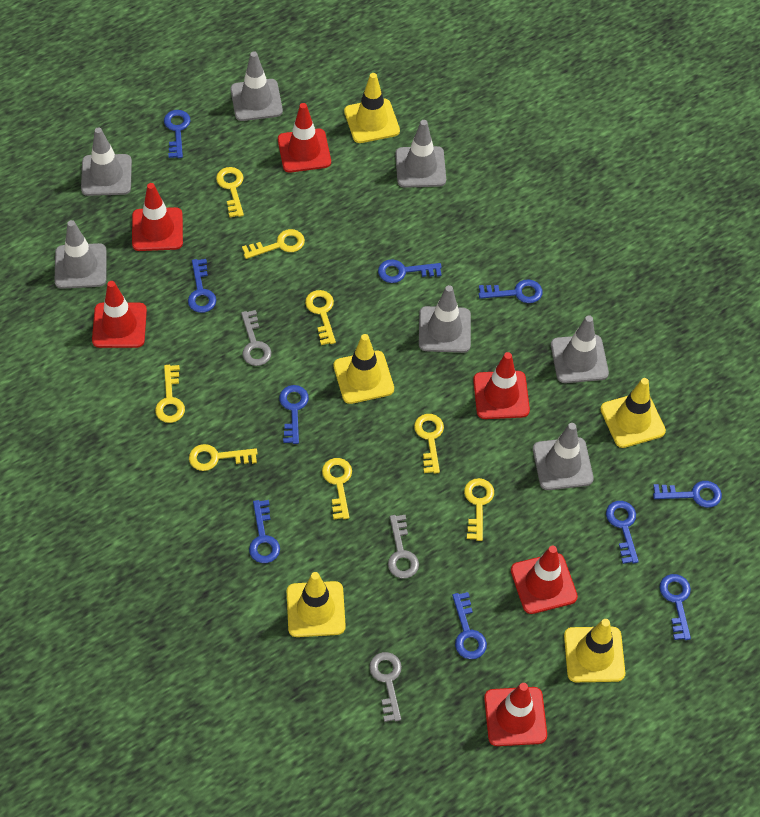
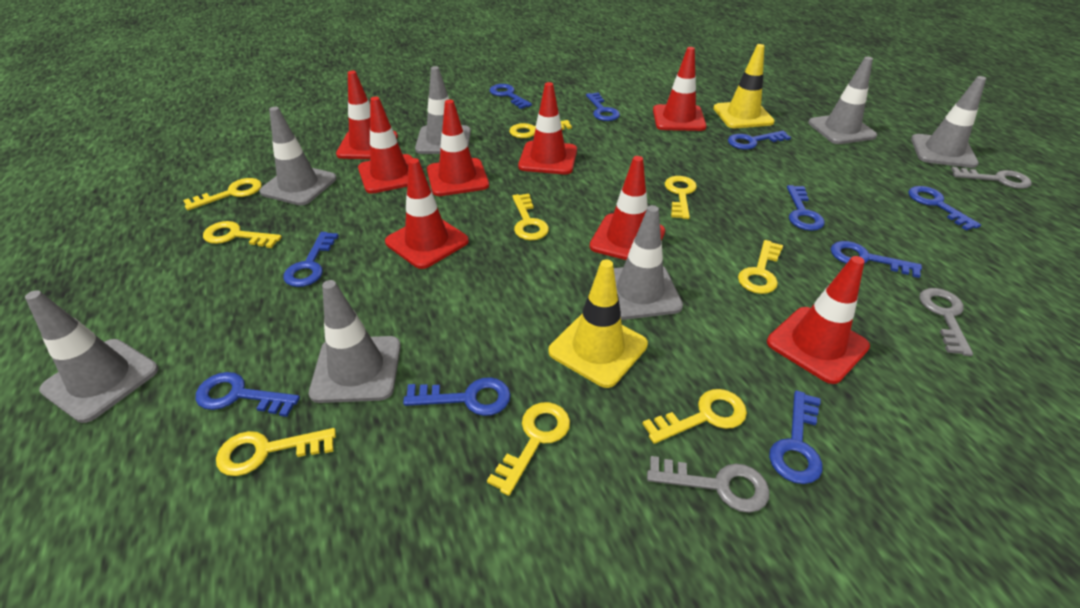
red traffic cone: 6 -> 8
yellow key: 8 -> 9
yellow traffic cone: 5 -> 2

